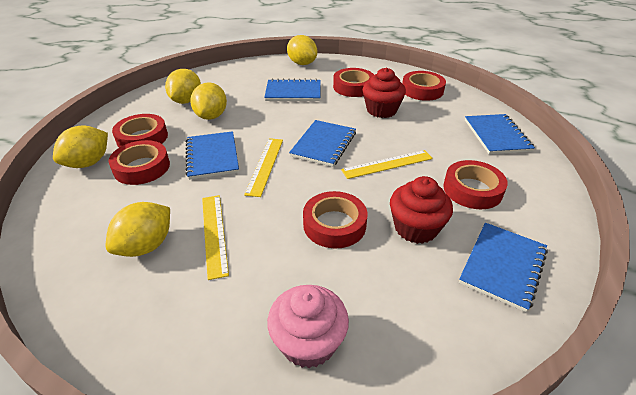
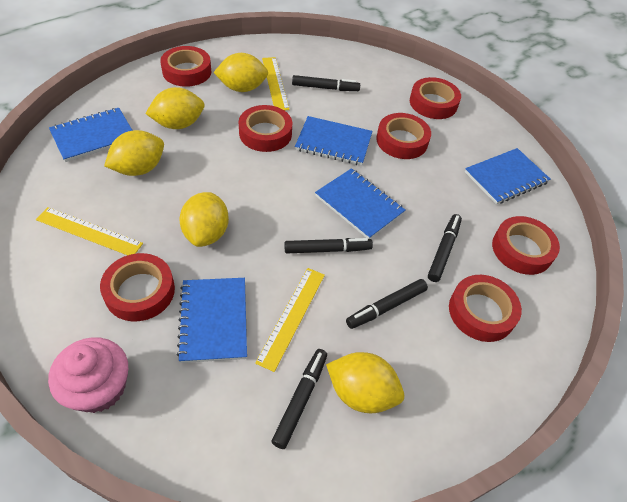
black marker: 0 -> 5
red cupcake: 2 -> 0
red tape: 6 -> 7

